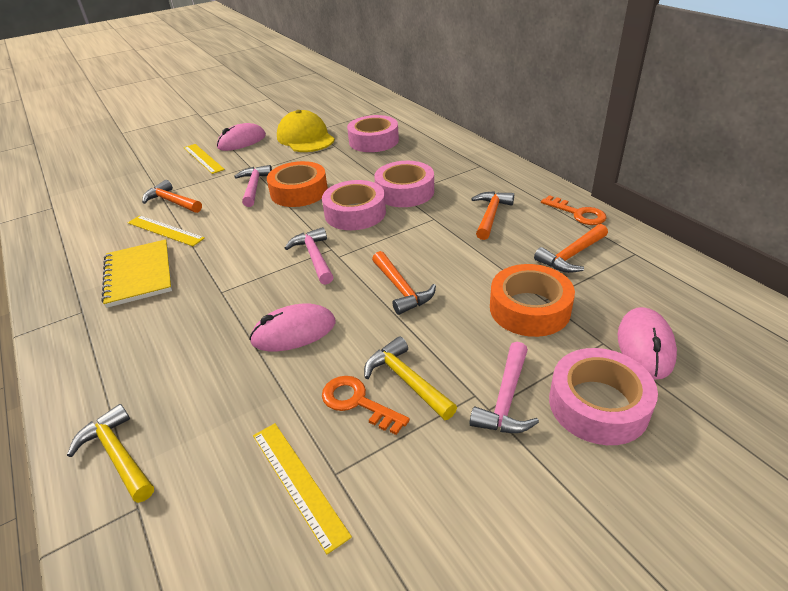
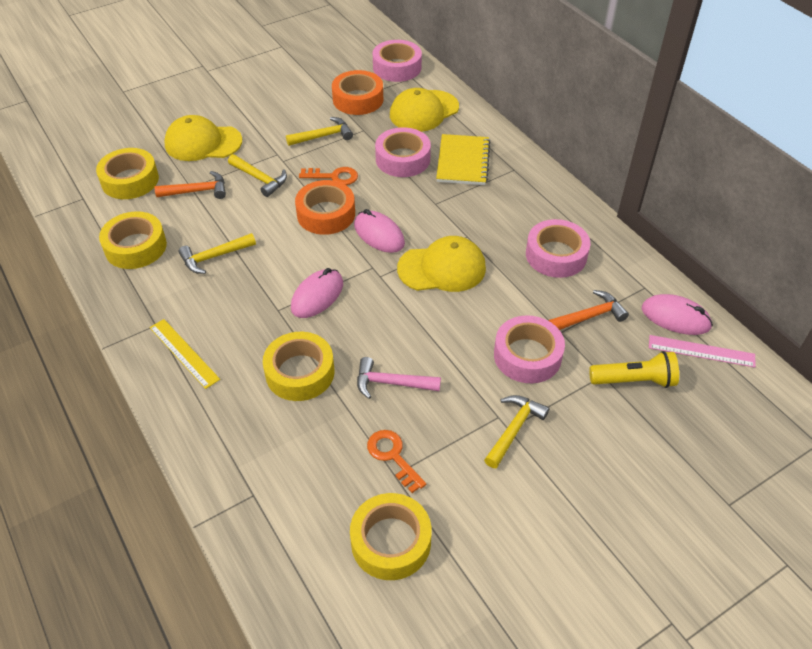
orange hammer: 4 -> 2
pink hammer: 3 -> 1
pink ruler: 0 -> 1
yellow cap: 1 -> 3
yellow flashlight: 0 -> 1
yellow hammer: 2 -> 4
yellow ruler: 3 -> 1
yellow tape: 0 -> 4

